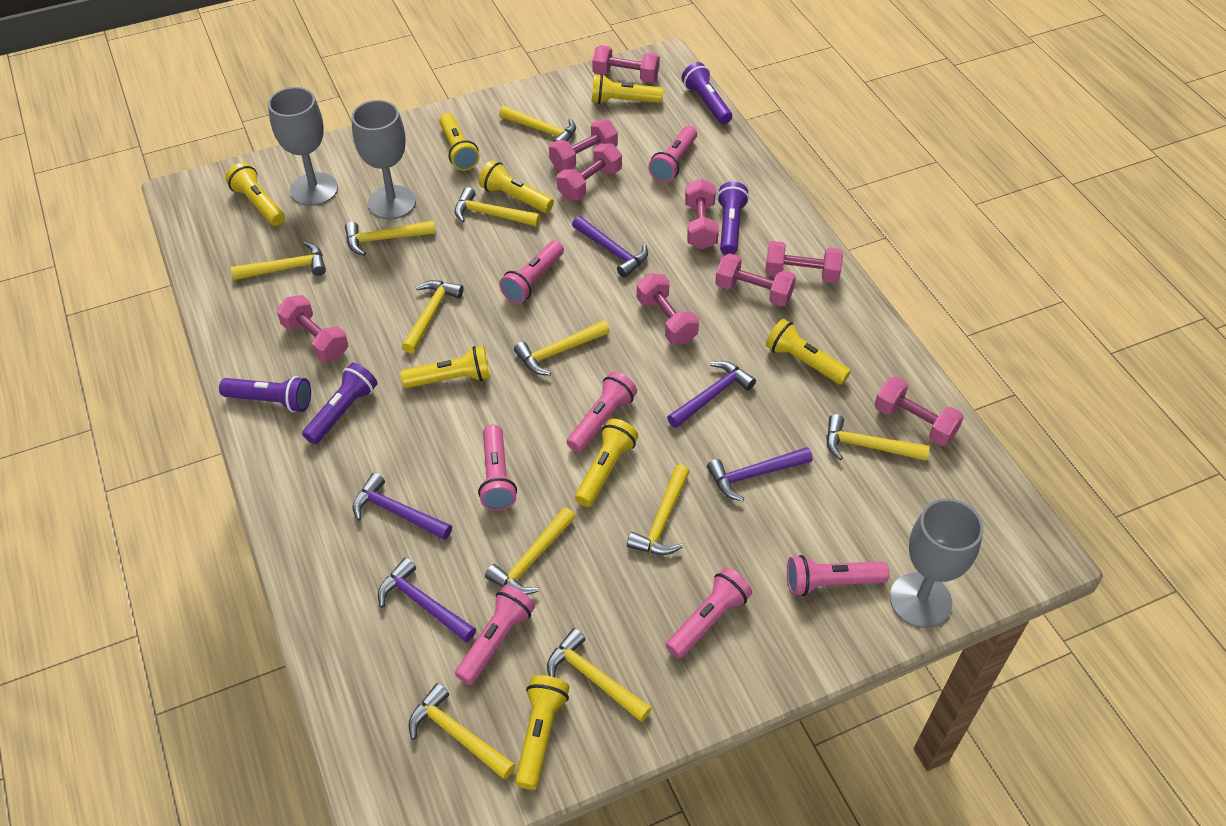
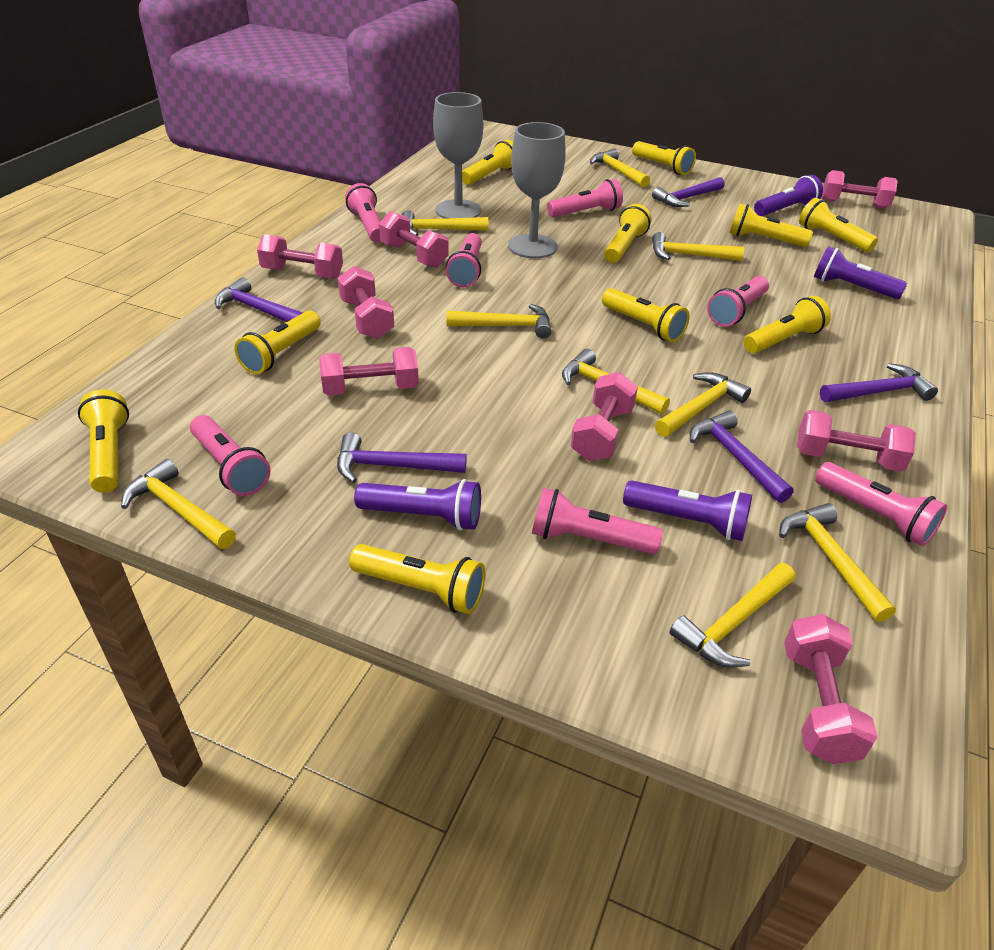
grey goblet: 3 -> 2
pink dumbbell: 9 -> 8
yellow flashlight: 8 -> 10
yellow hammer: 11 -> 9

